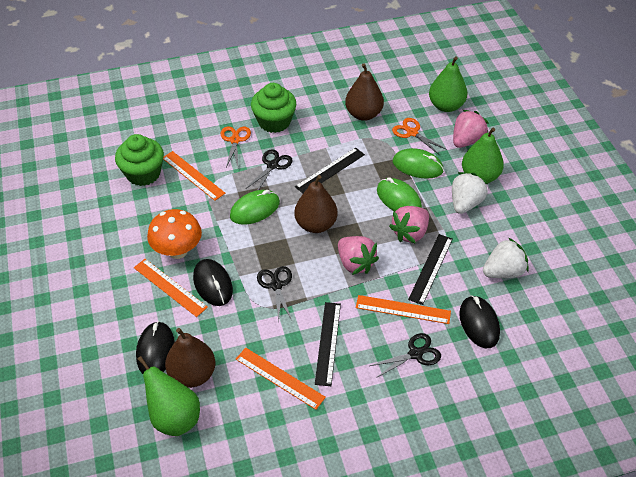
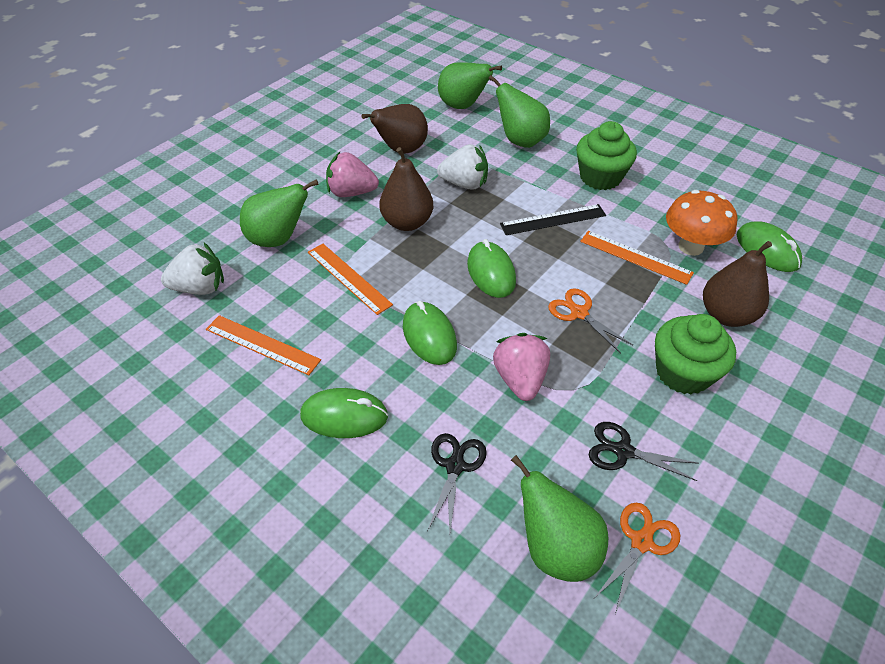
black mouse: 3 -> 0
black ruler: 3 -> 1
black scissors: 3 -> 2
green mouse: 3 -> 4
green pear: 3 -> 4
orange ruler: 4 -> 3
pink strawberry: 3 -> 2

